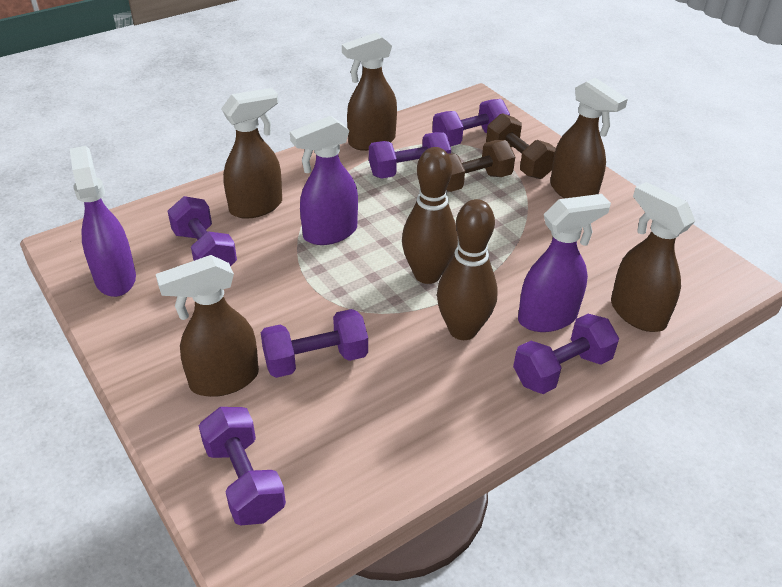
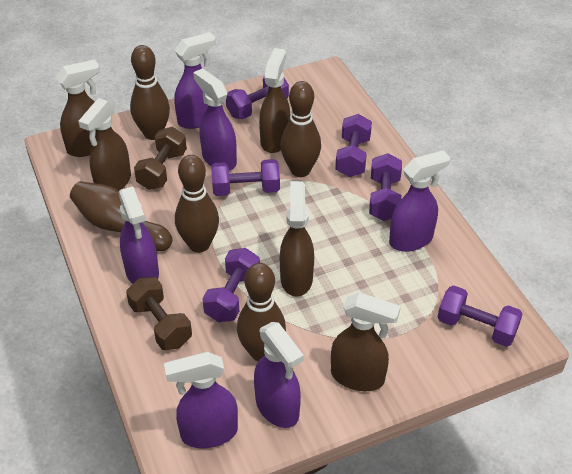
brown bowling pin: 2 -> 5
purple spray bottle: 3 -> 6

